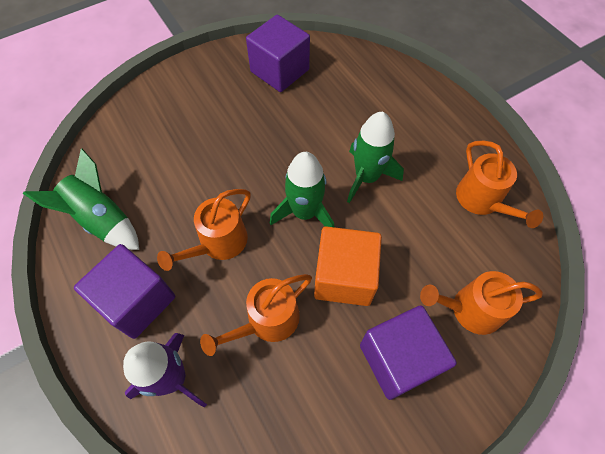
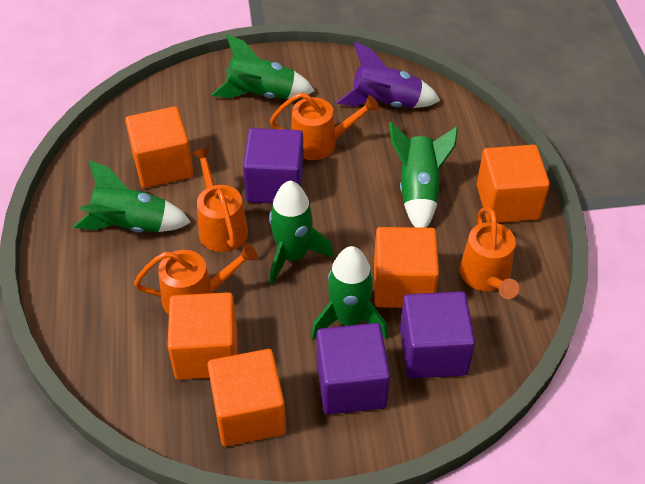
green rocket: 3 -> 5
orange cube: 1 -> 5

